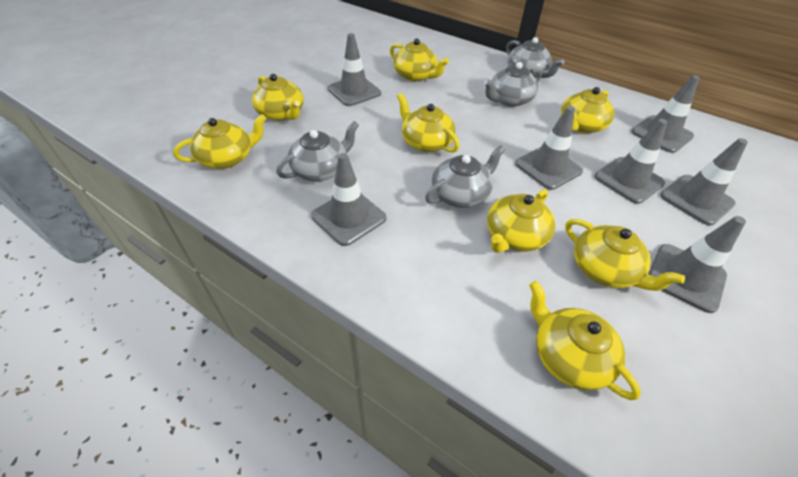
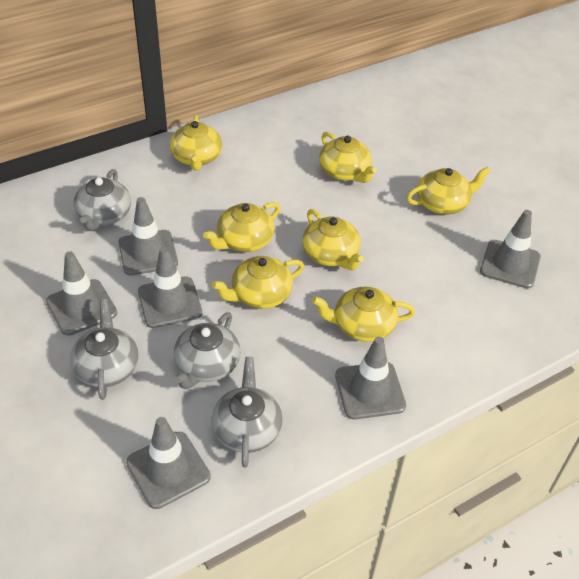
grey traffic cone: 7 -> 6
yellow teapot: 8 -> 7

